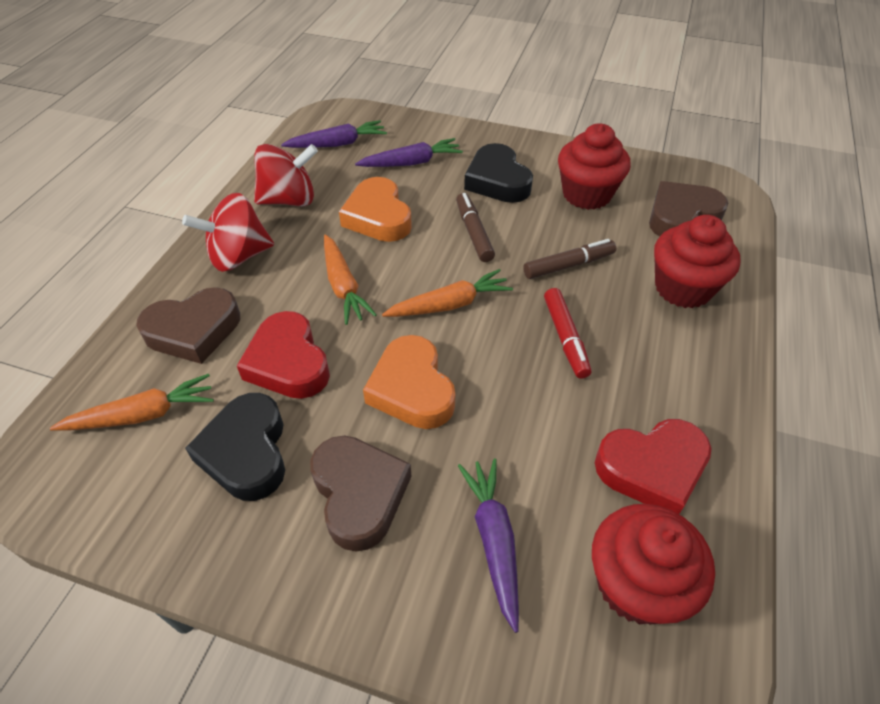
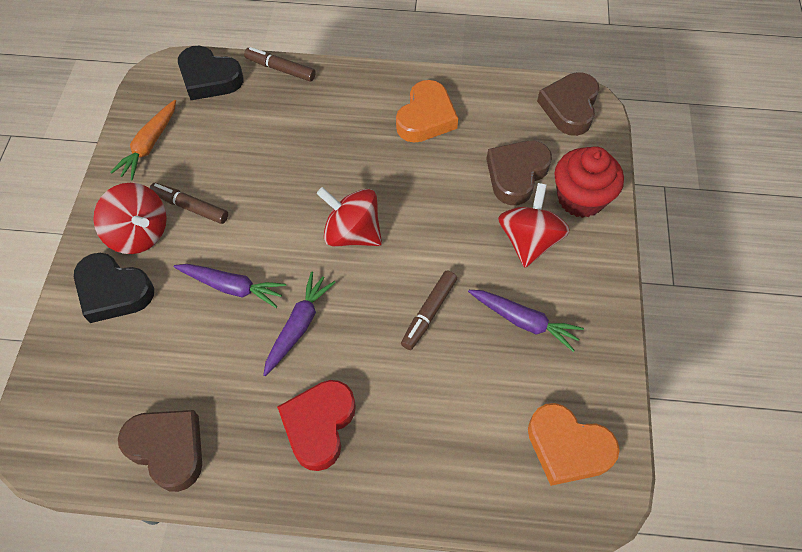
brown marker: 2 -> 3
orange carrot: 3 -> 1
red cupcake: 3 -> 1
red heart: 2 -> 1
red marker: 1 -> 0
red spinning top: 2 -> 3

